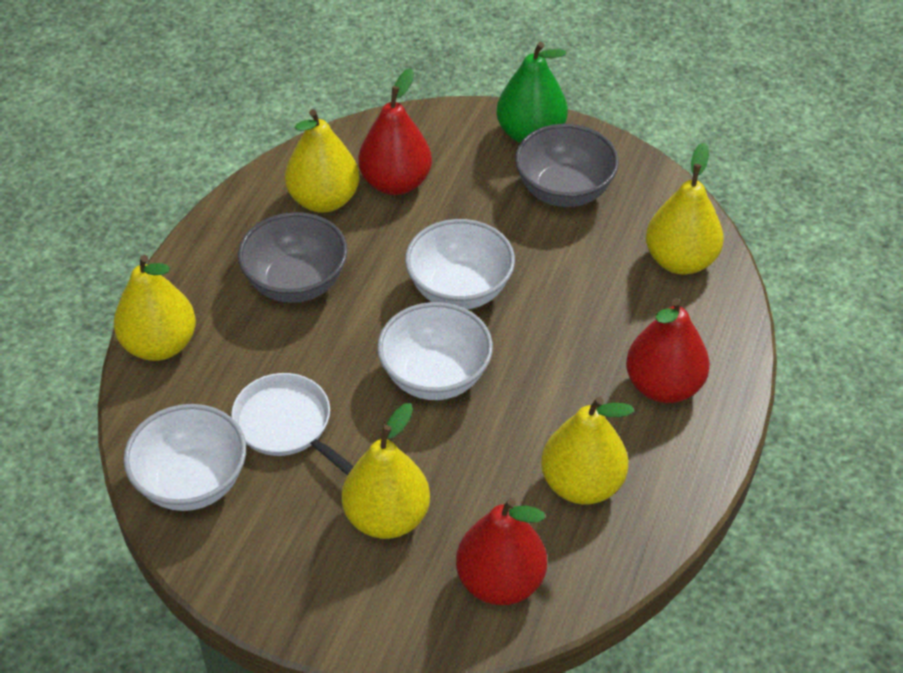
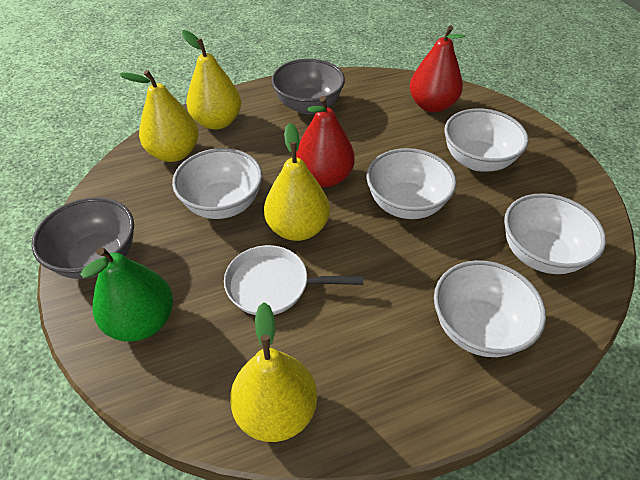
red pear: 3 -> 2
white bowl: 3 -> 5
yellow pear: 5 -> 4

